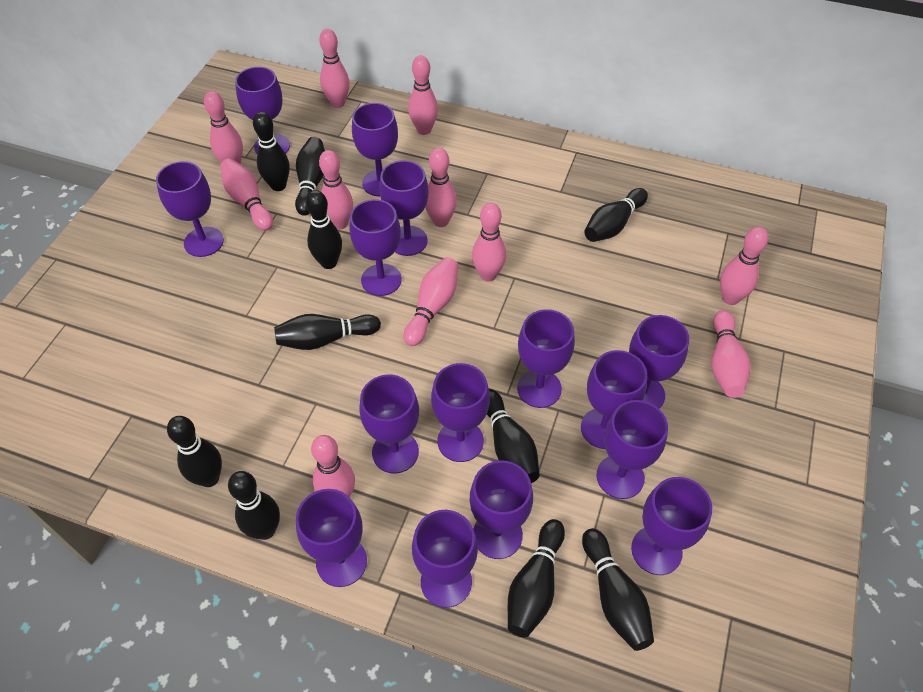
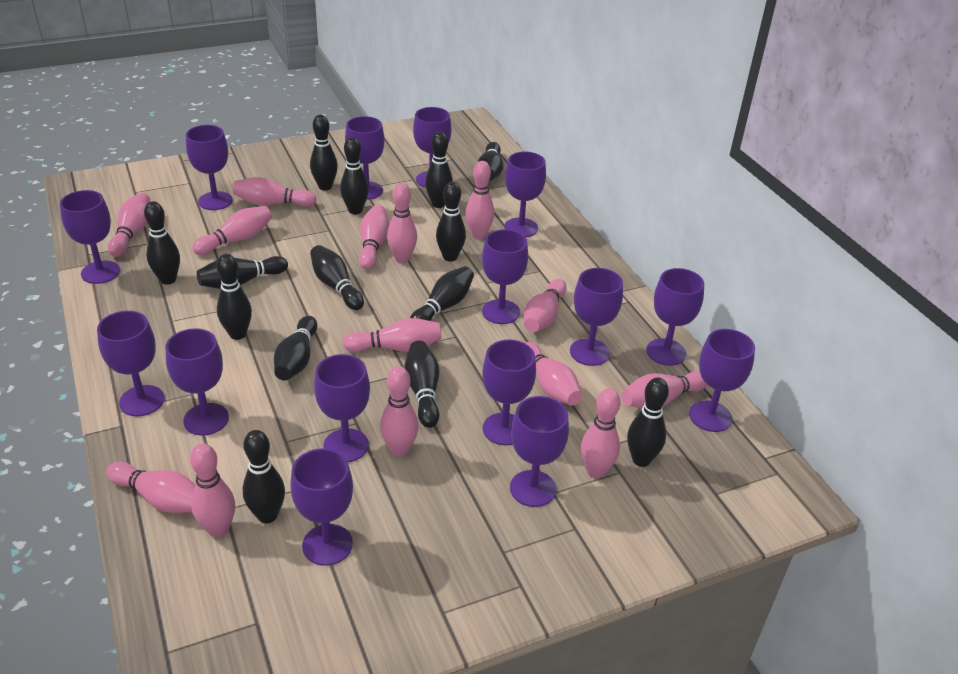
black bowling pin: 10 -> 14
pink bowling pin: 11 -> 14

